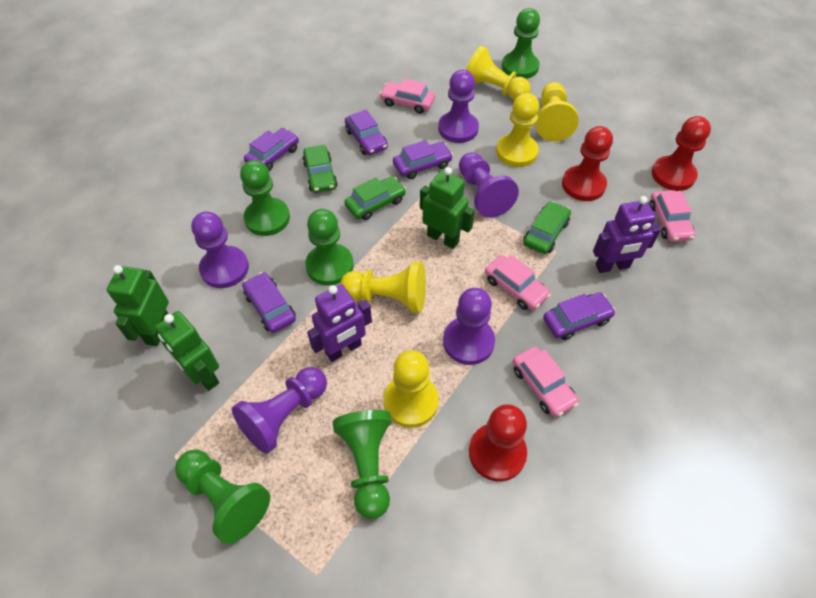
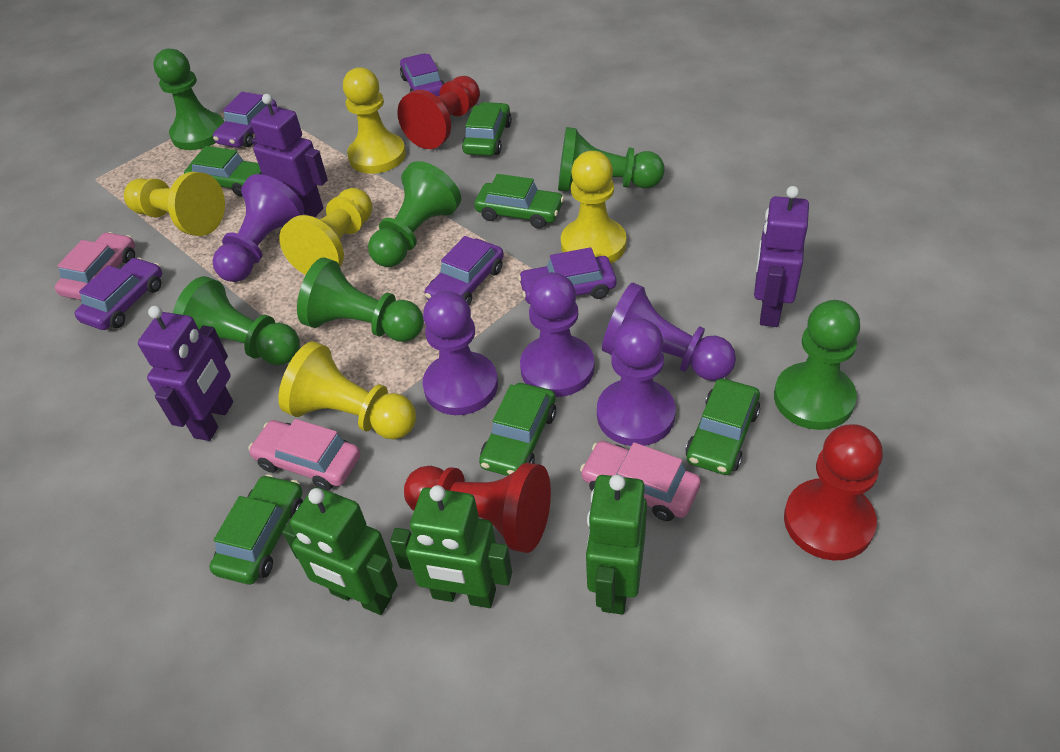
green car: 3 -> 6
green pawn: 5 -> 6
pink car: 4 -> 3
purple robot: 2 -> 3

